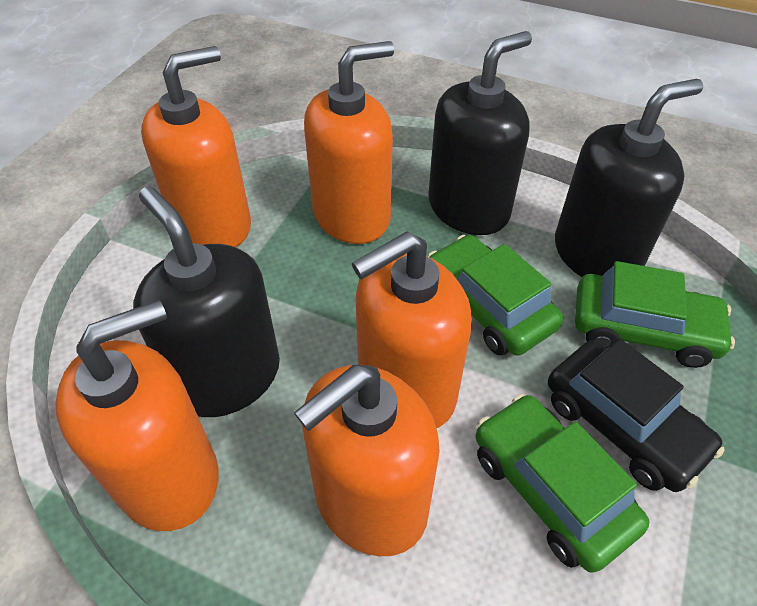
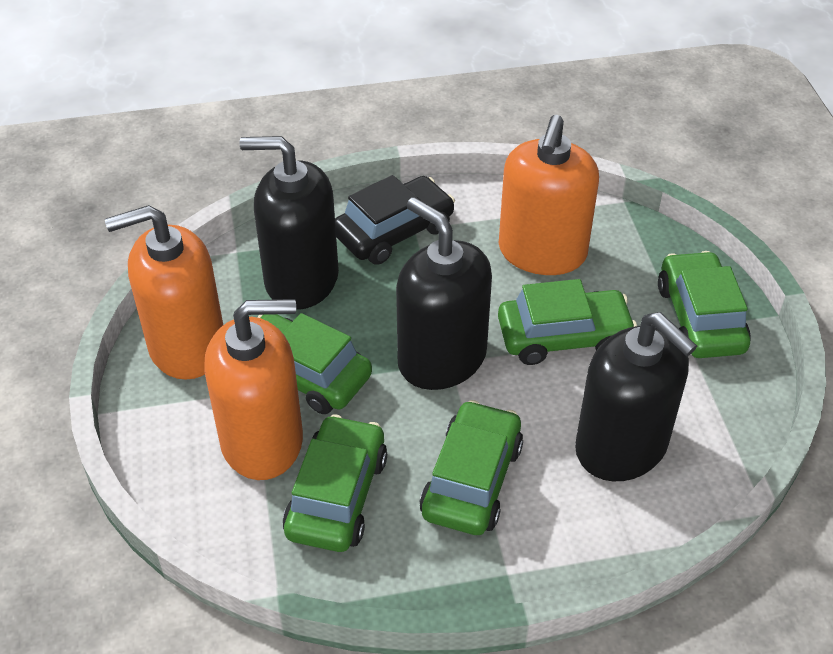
green car: 3 -> 5
orange soap dispenser: 5 -> 3

